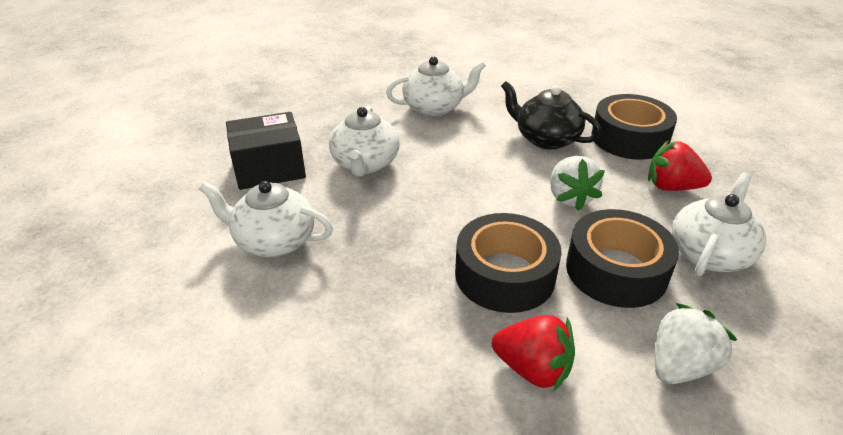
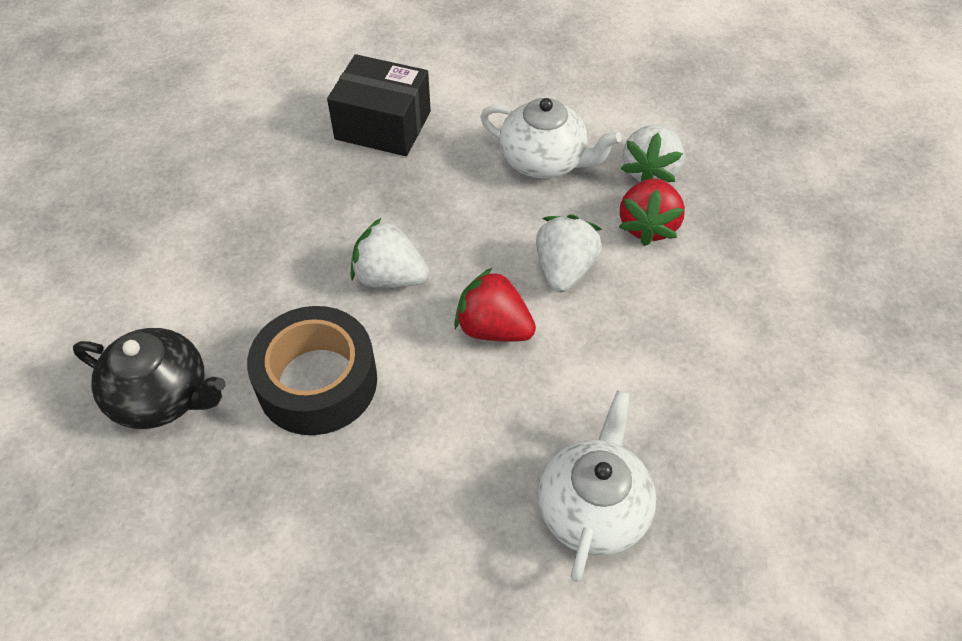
black tape: 3 -> 1
white strawberry: 2 -> 3
white teapot: 4 -> 2

